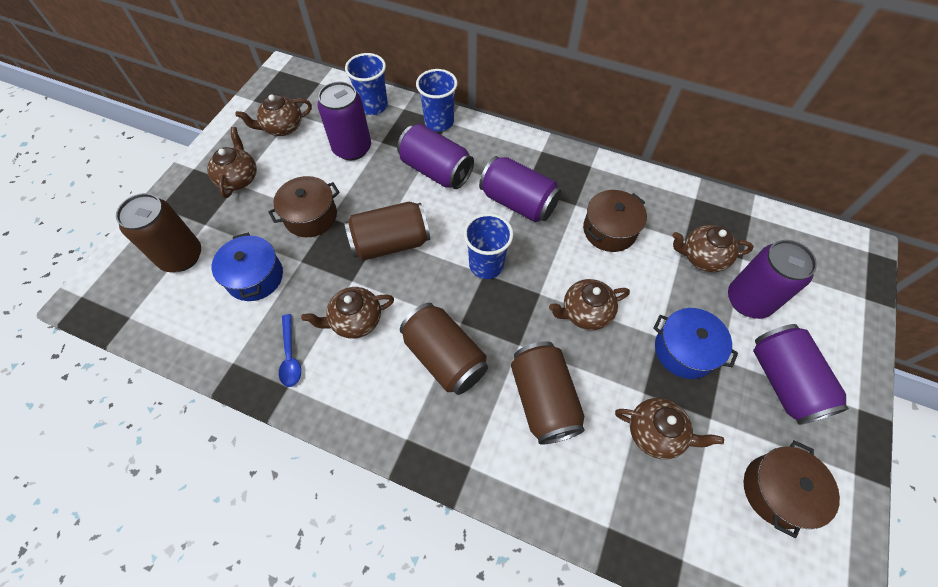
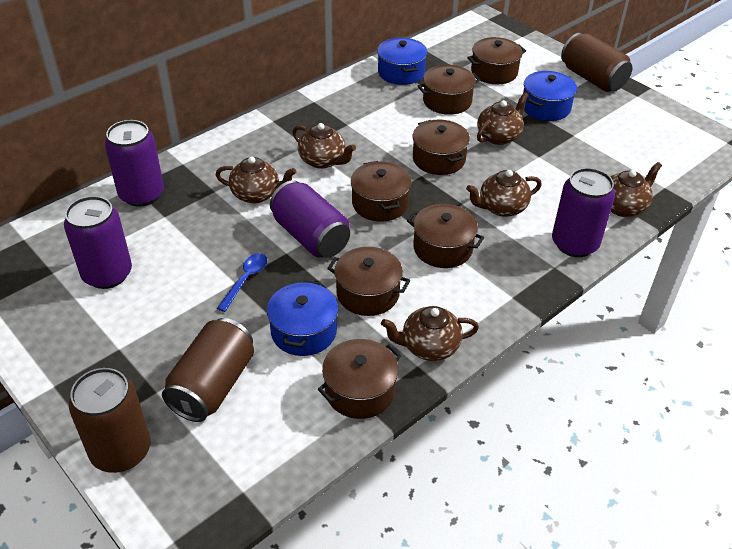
blue cup: 3 -> 0
blue pot: 2 -> 3
brown can: 4 -> 3
brown pot: 3 -> 7
purple can: 5 -> 4

